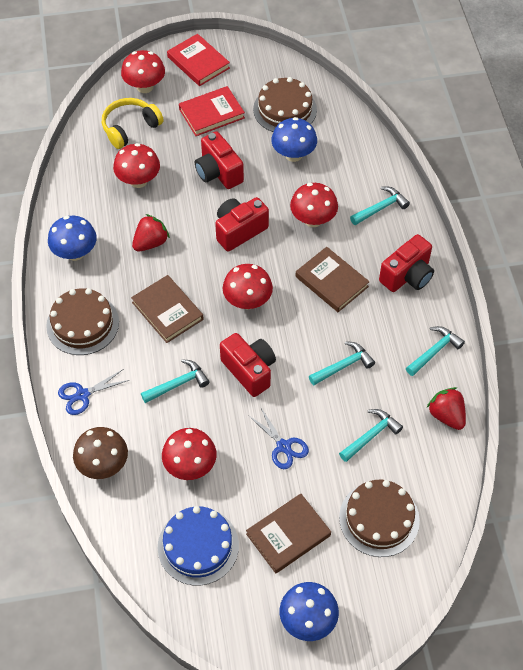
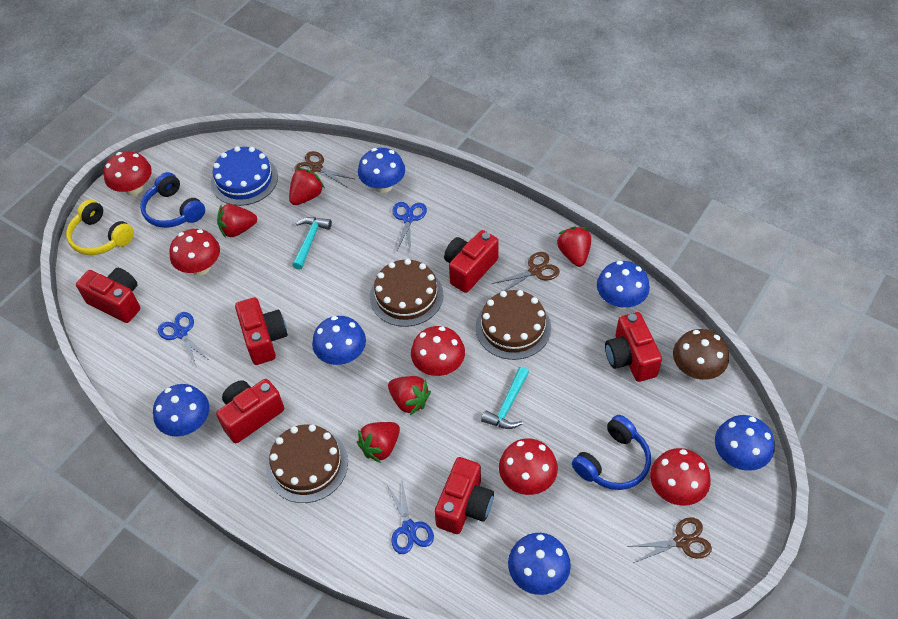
blue headphones: 0 -> 2
blue mushroom: 3 -> 6
blue scissors: 2 -> 3
brown book: 3 -> 0
brown scissors: 0 -> 3
red book: 2 -> 0
red camera: 4 -> 6
red strawberry: 2 -> 5
turquoise hammer: 5 -> 2

